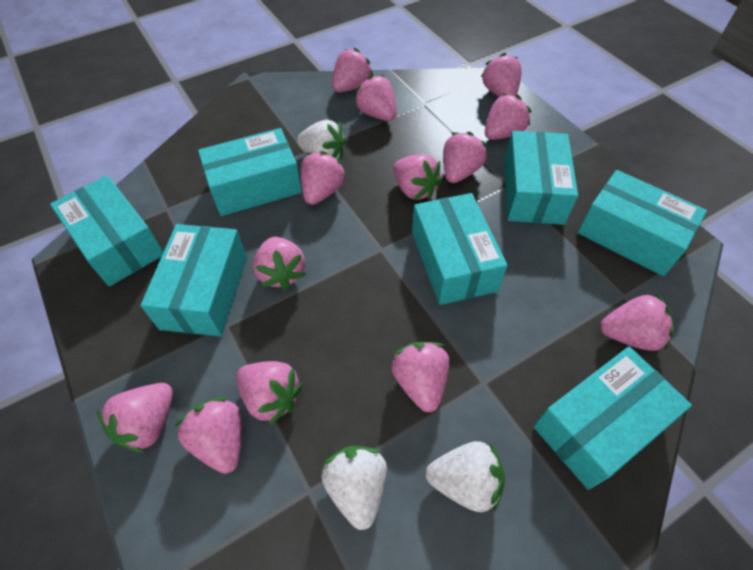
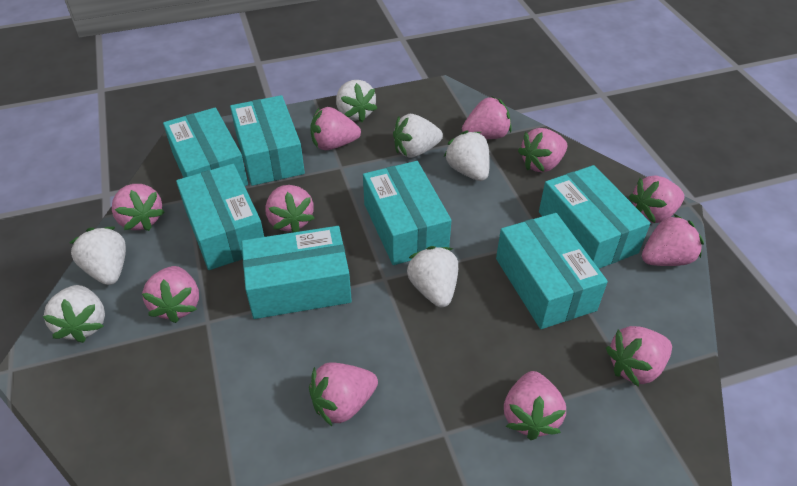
pink strawberry: 13 -> 11
white strawberry: 3 -> 6

